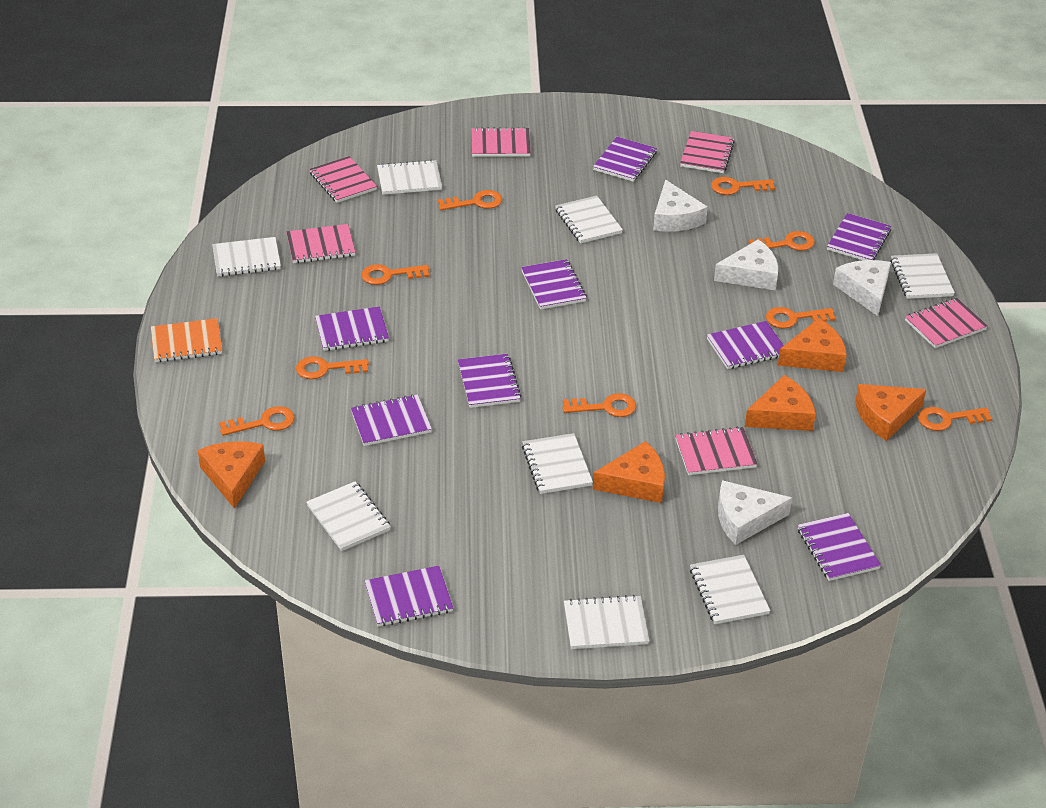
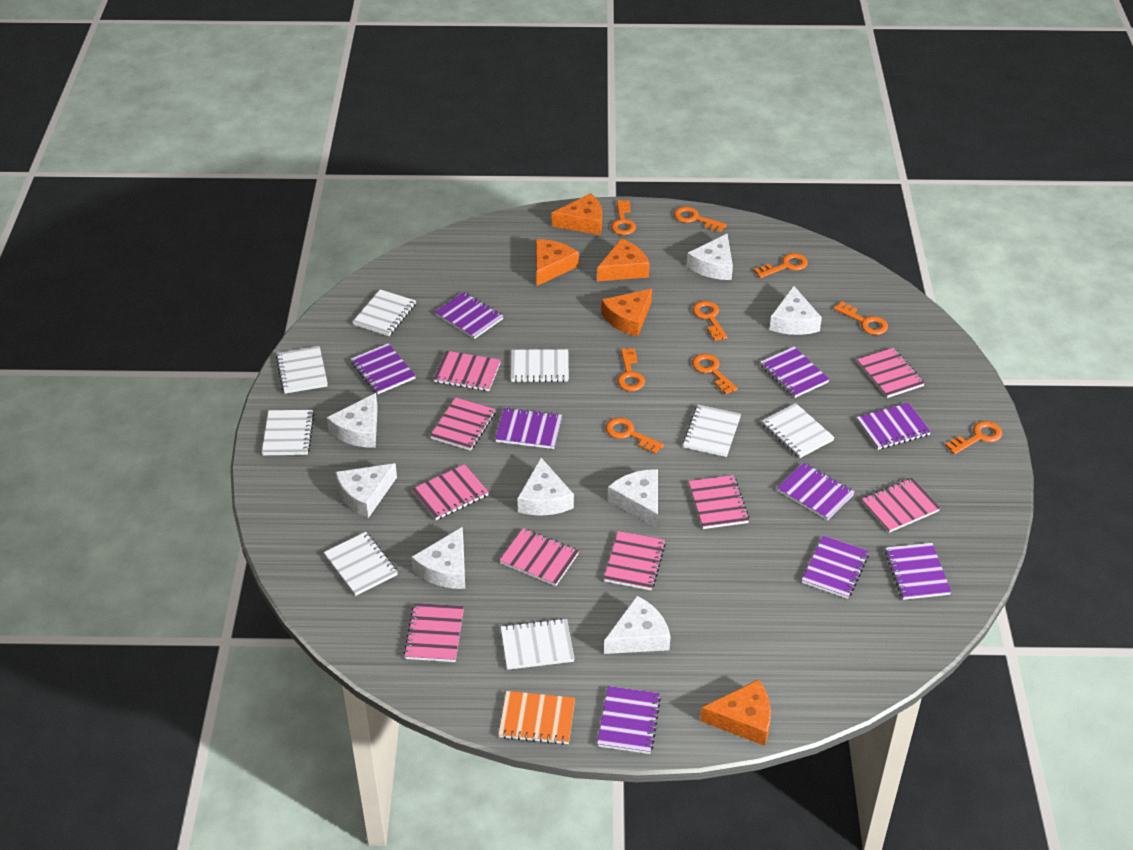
pink notebook: 6 -> 9
white cheese: 4 -> 8

